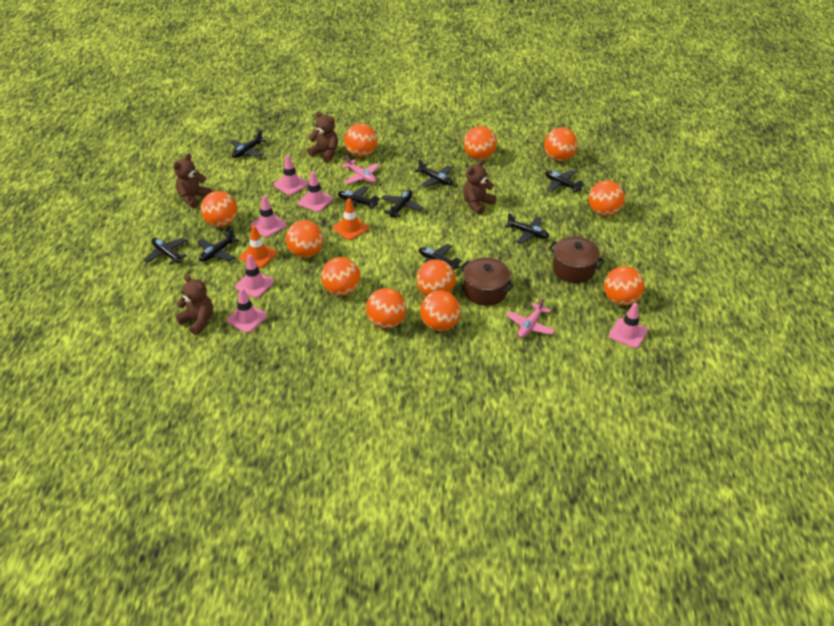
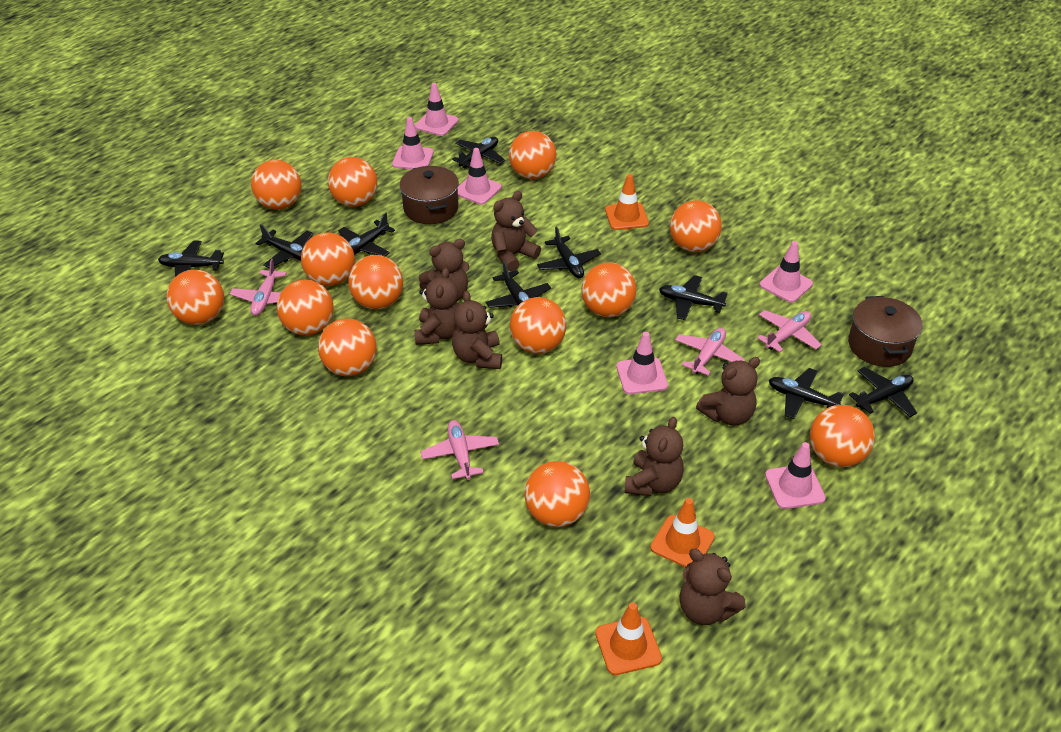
brown teddy bear: 4 -> 7
orange ball: 11 -> 13
orange traffic cone: 2 -> 3
pink plane: 2 -> 4

